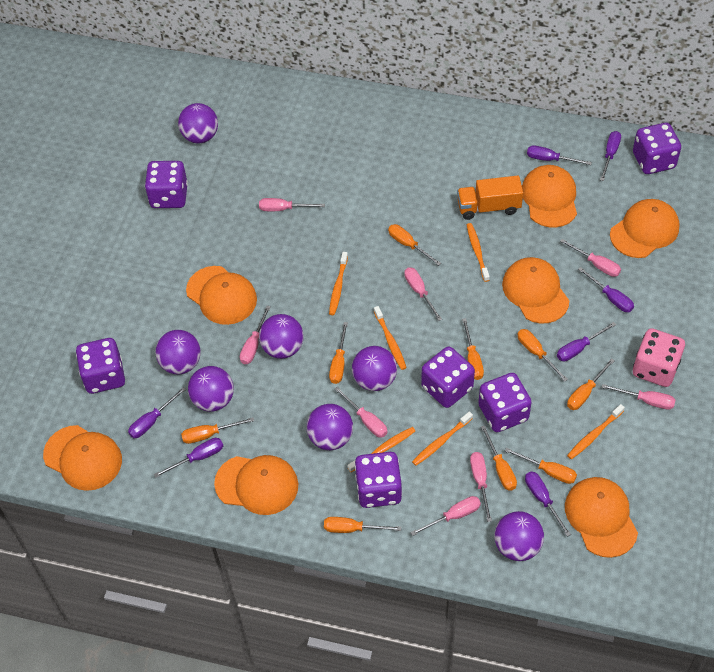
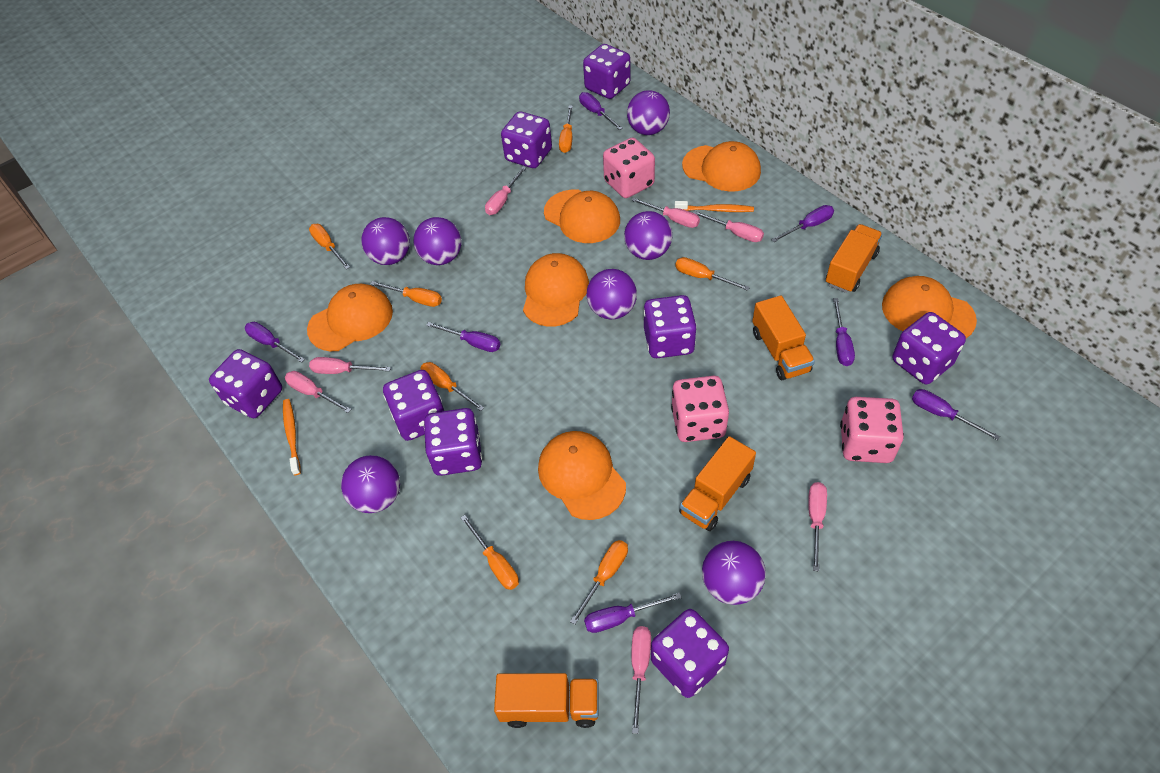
orange cap: 7 -> 6
orange screwdriver: 9 -> 7
orange toothbrush: 6 -> 2
orange truck: 1 -> 4
pink dice: 1 -> 3
pink screwdriver: 8 -> 7
purple dice: 6 -> 8

